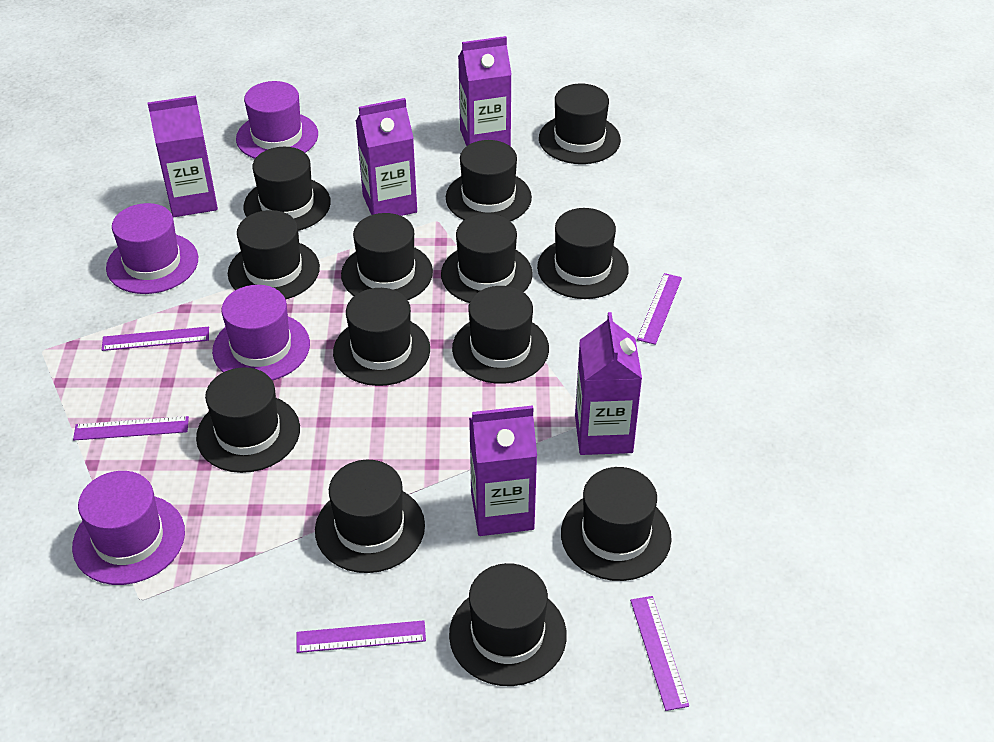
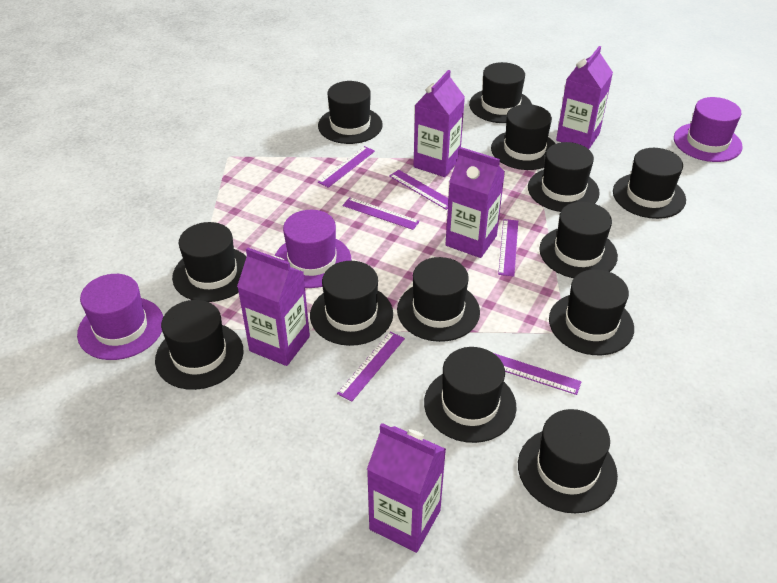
purple hat: 4 -> 3
purple ruler: 5 -> 6

